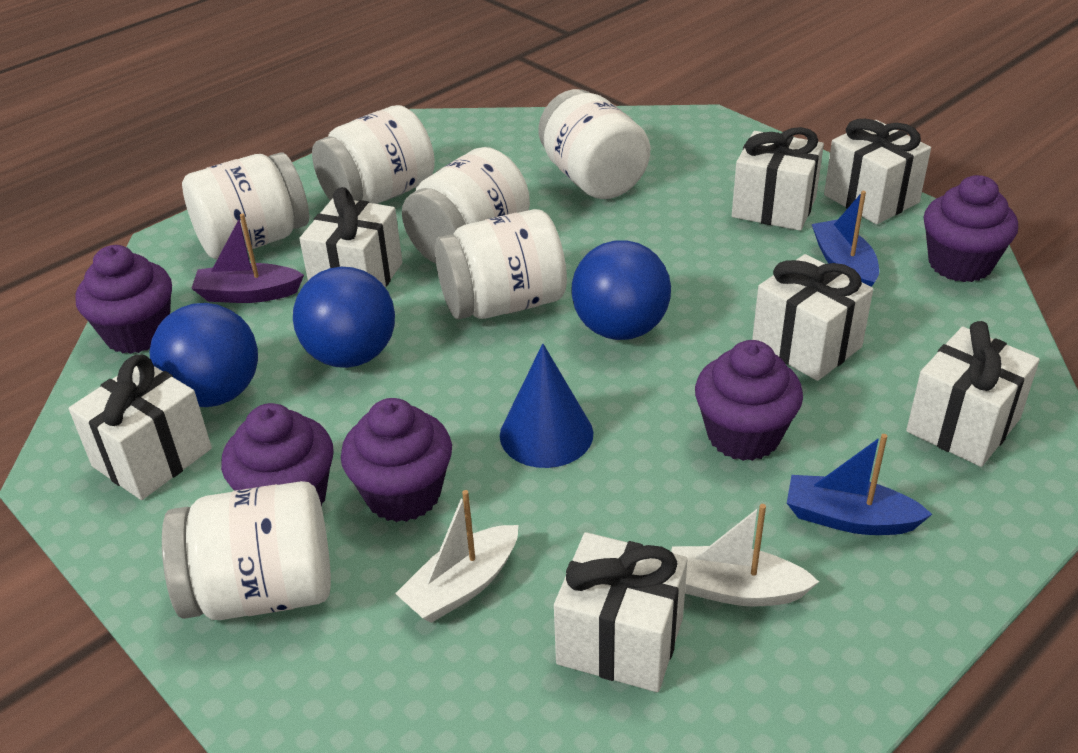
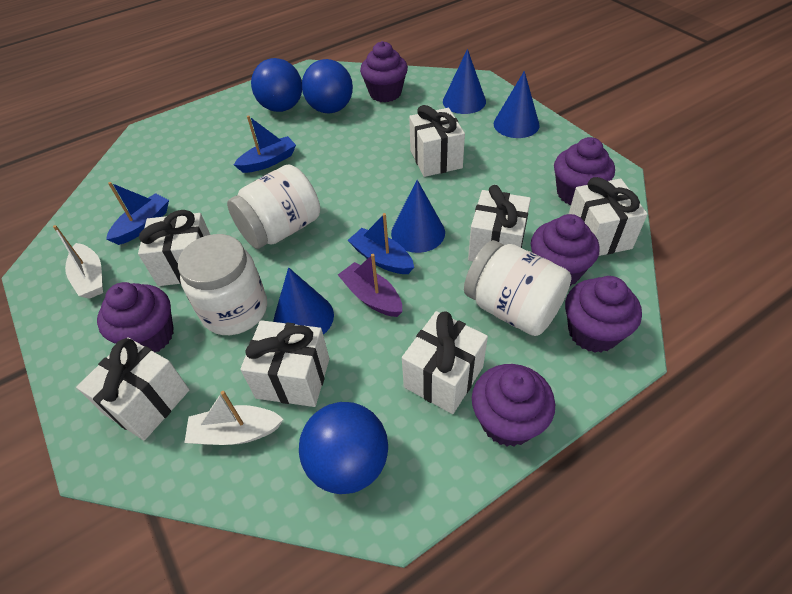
blue boat: 2 -> 3
blue cone: 1 -> 4
purple cupcake: 5 -> 6
white jar: 6 -> 3

